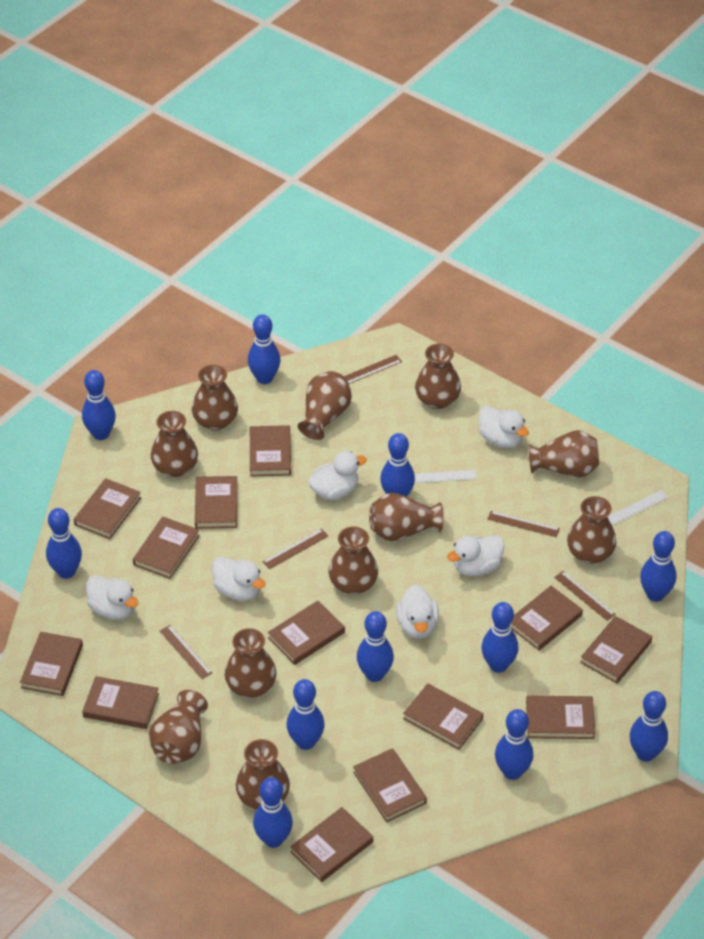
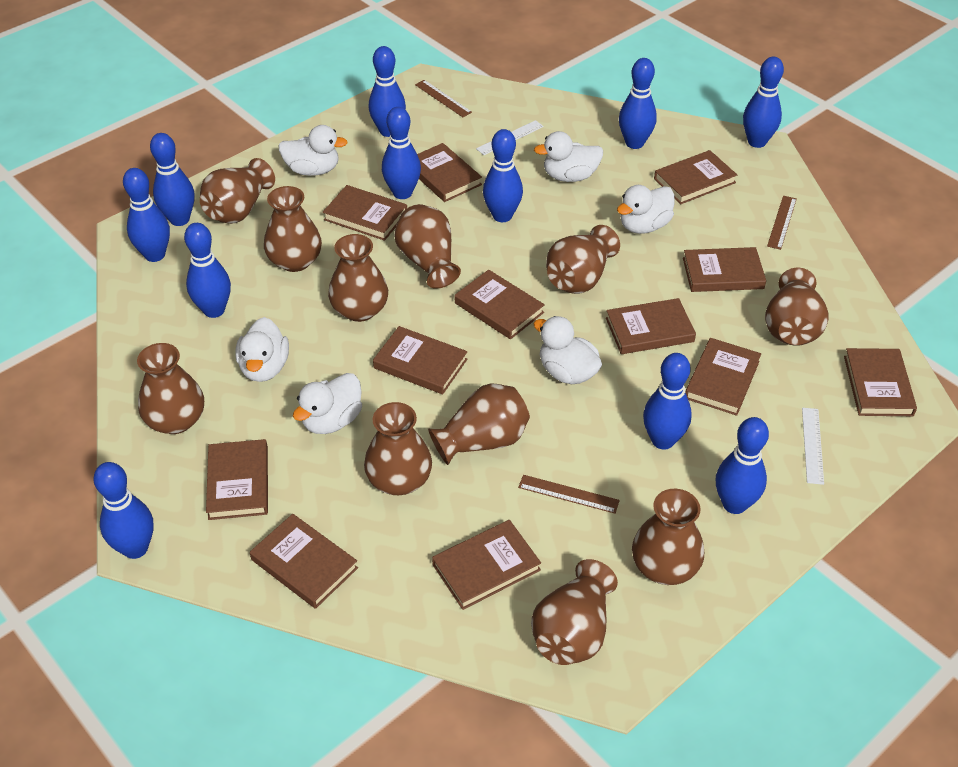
brown book: 13 -> 12
brown ruler: 5 -> 3

